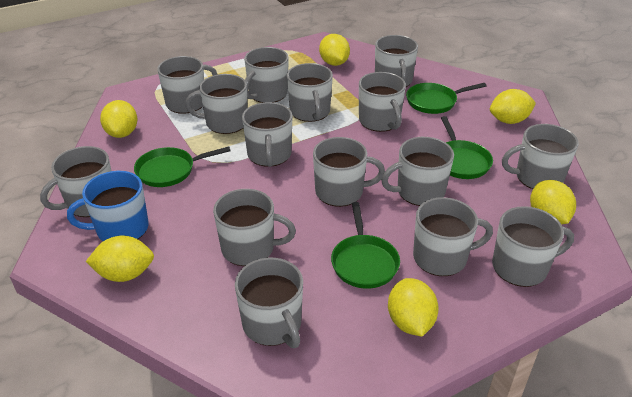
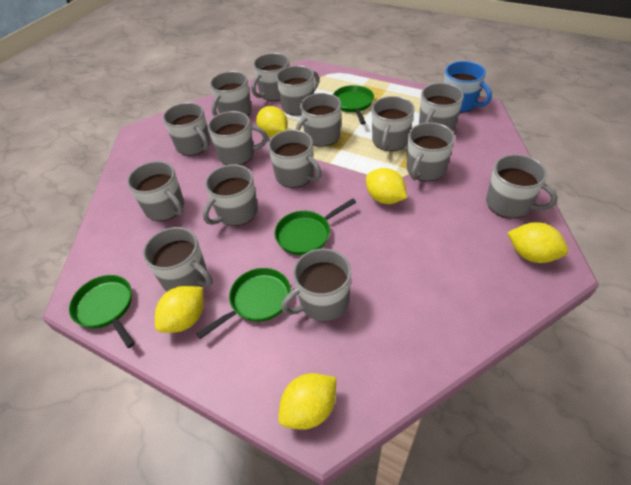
yellow lemon: 6 -> 5

